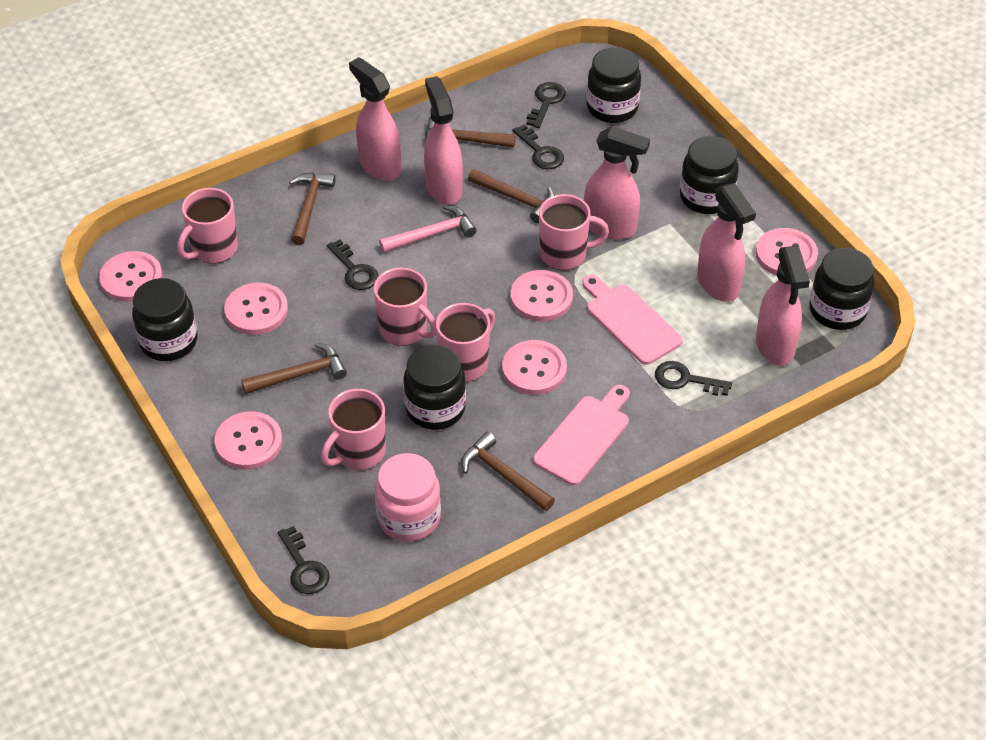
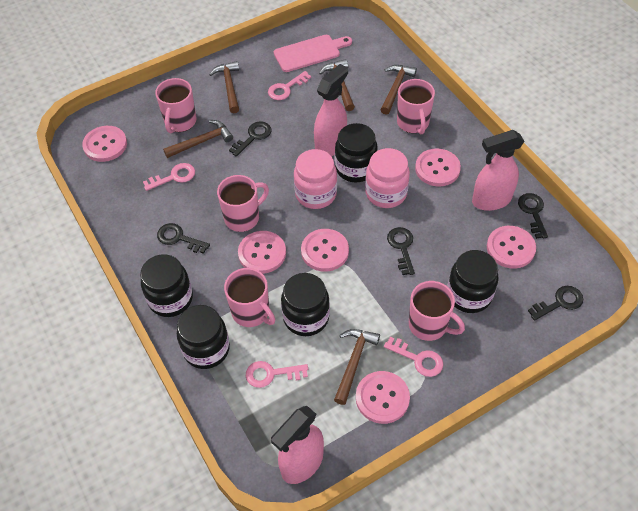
pink cutting board: 2 -> 1
pink hammer: 1 -> 0
pink jar: 1 -> 2
pink key: 0 -> 4
pink spray bottle: 5 -> 3

